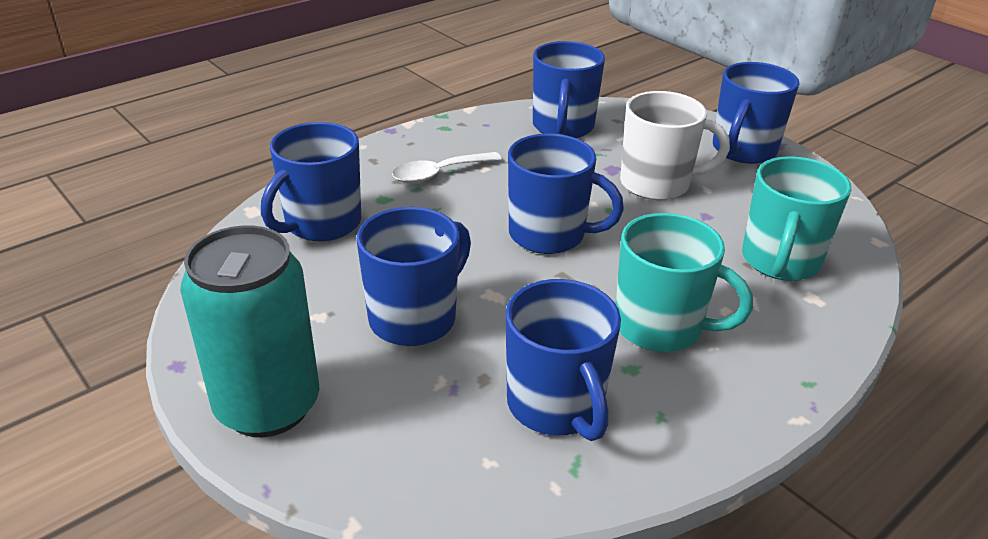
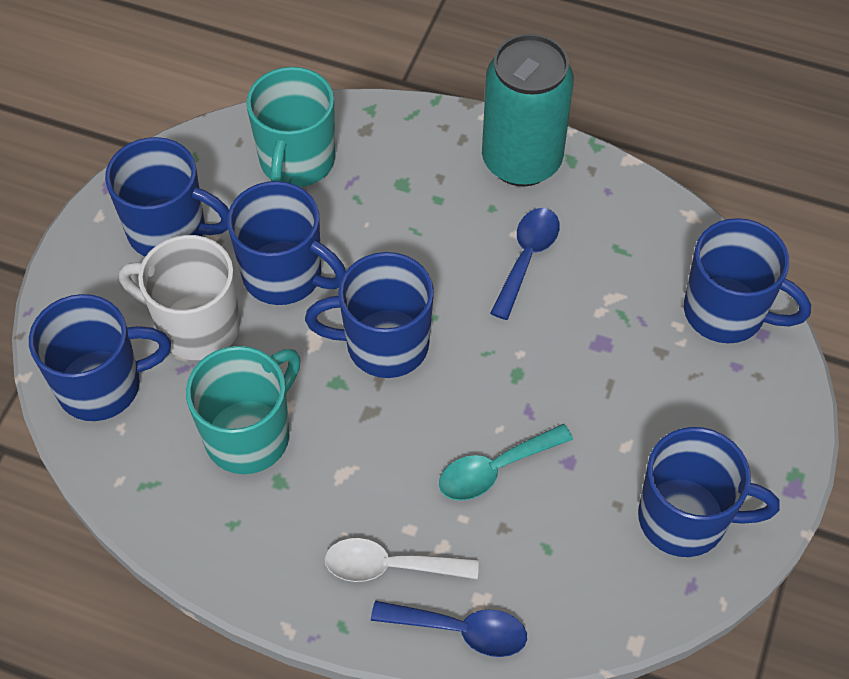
blue spoon: 0 -> 2
turquoise spoon: 0 -> 1

